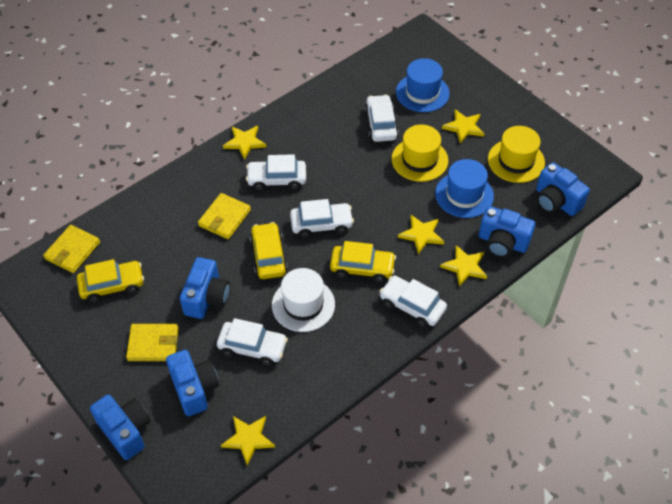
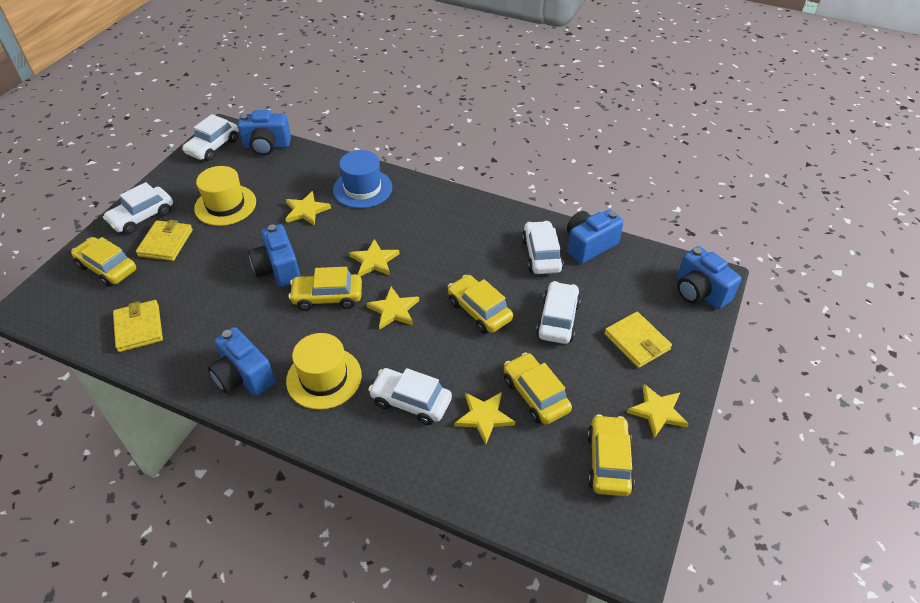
blue hat: 2 -> 1
white hat: 1 -> 0
yellow car: 3 -> 5

